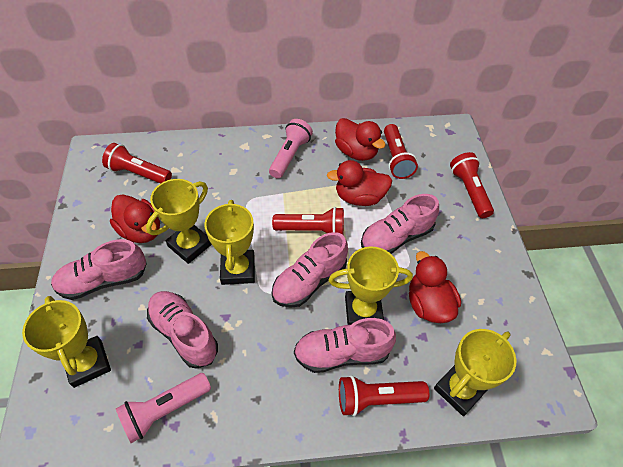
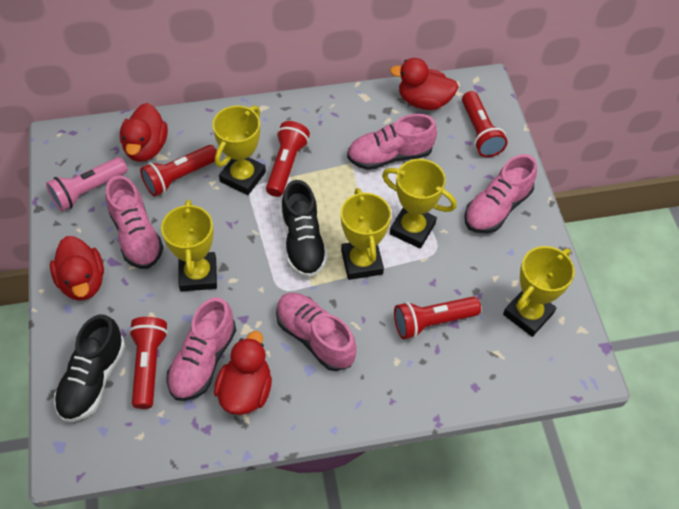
black shoe: 0 -> 2
pink flashlight: 2 -> 1

